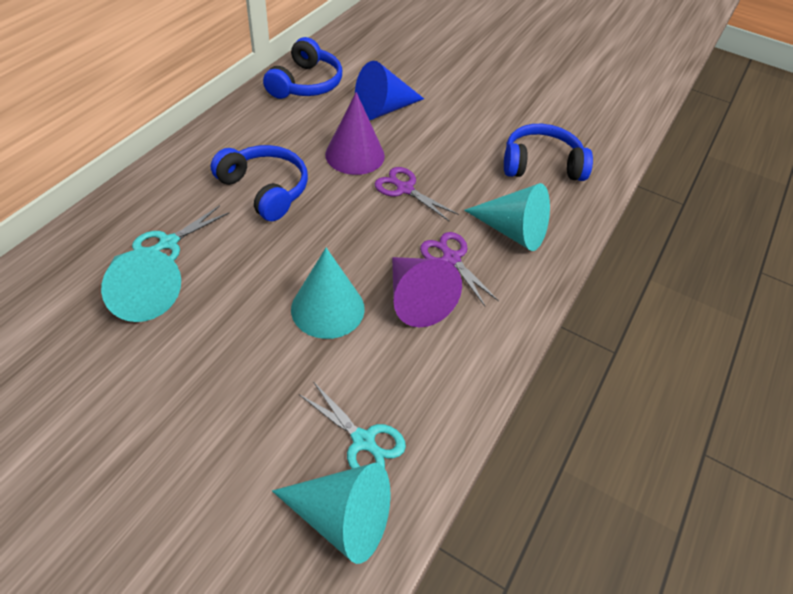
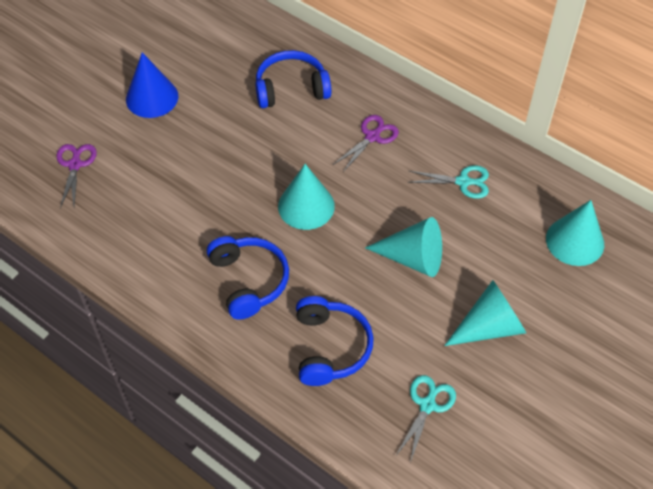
purple cone: 2 -> 0

